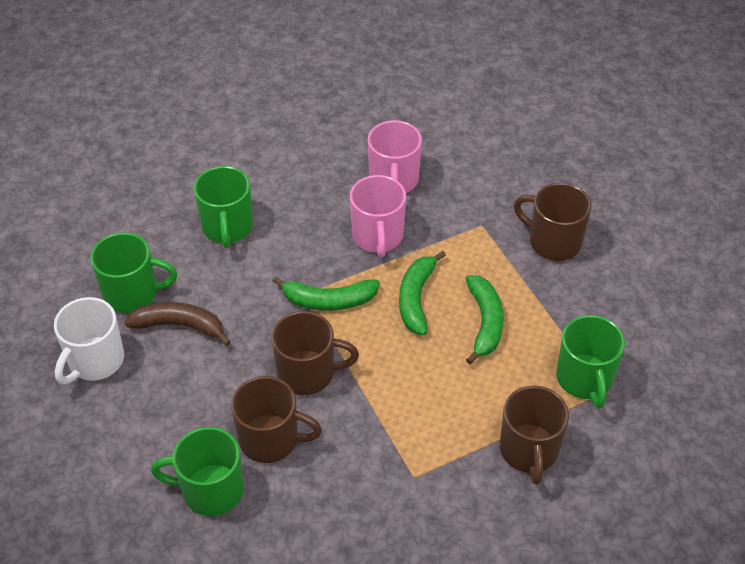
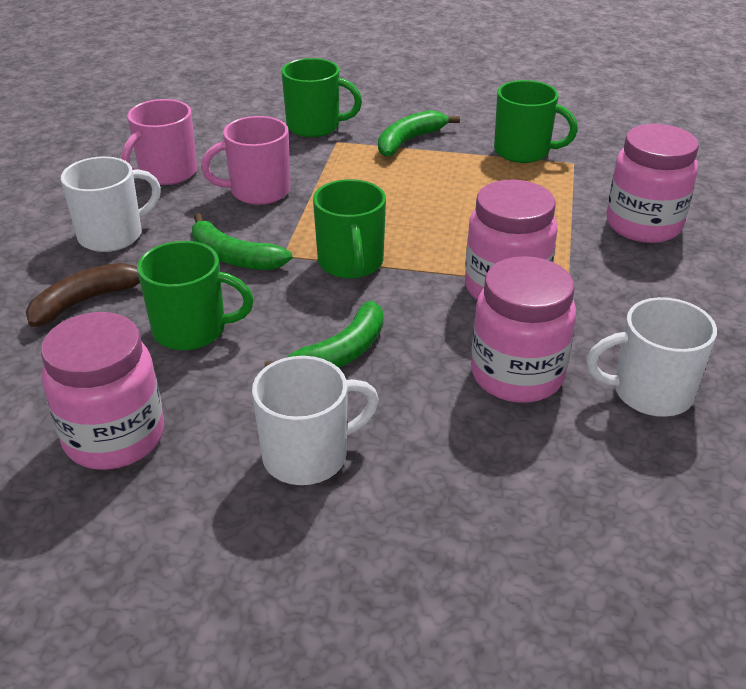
brown mug: 4 -> 0
pink jar: 0 -> 4
white mug: 1 -> 3

